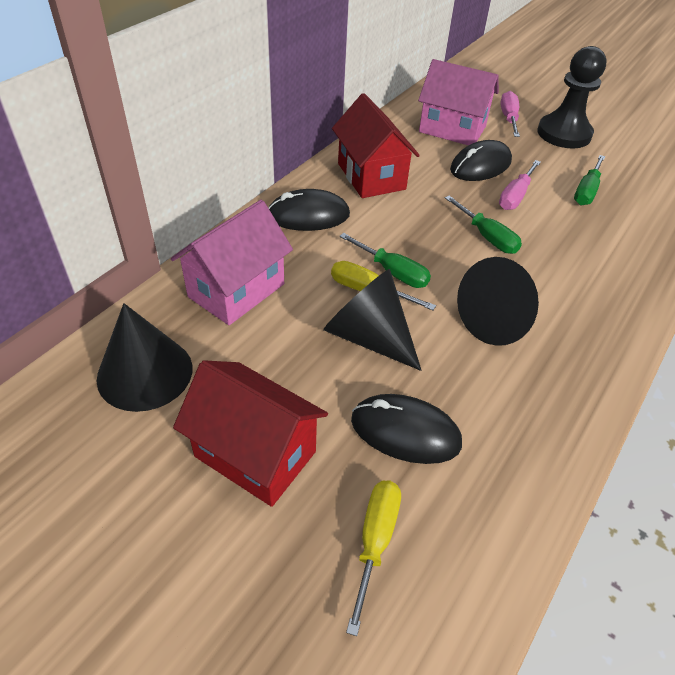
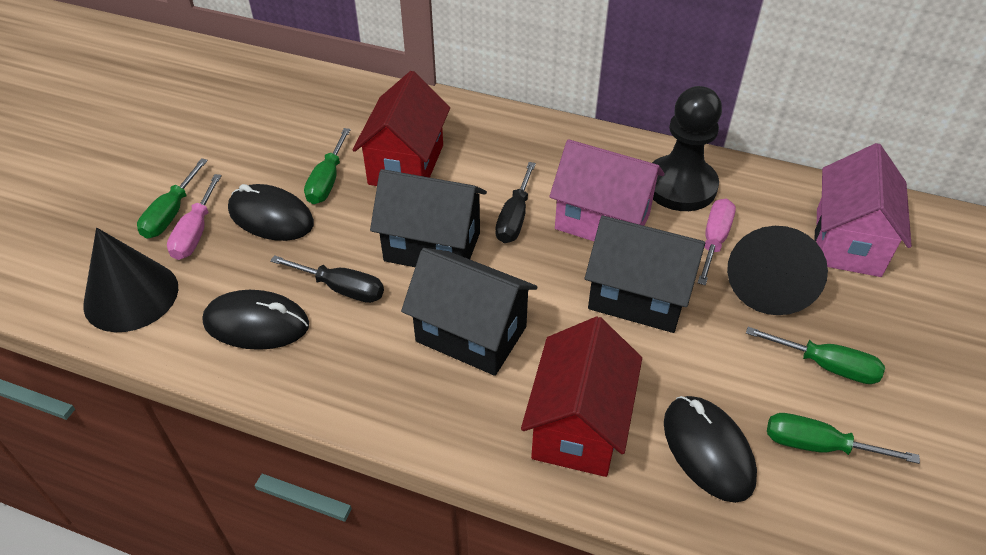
black cone: 3 -> 2
black house: 0 -> 3
black screwdriver: 0 -> 2
green screwdriver: 3 -> 4
yellow screwdriver: 2 -> 0

